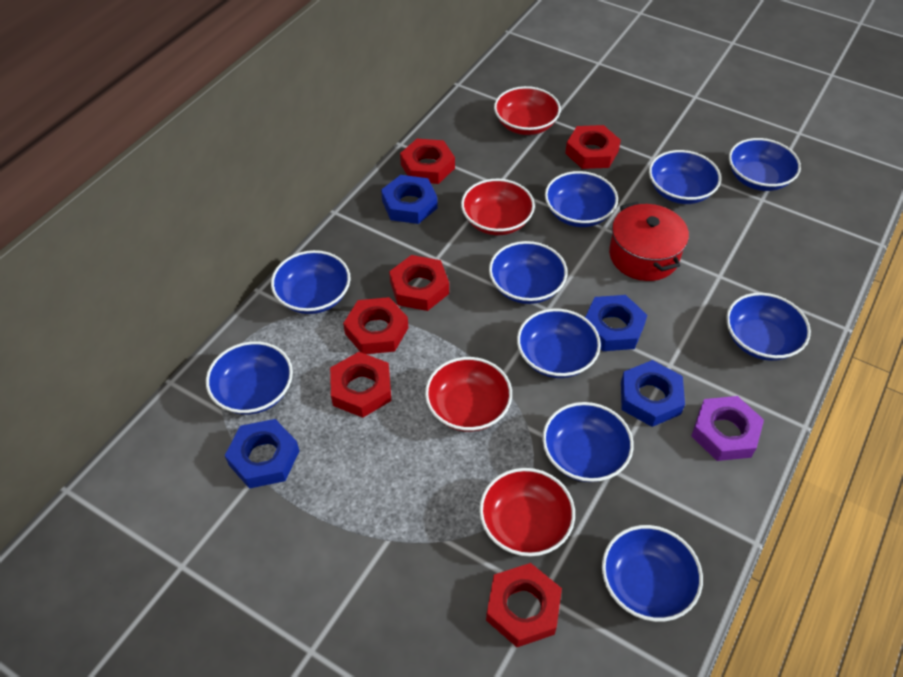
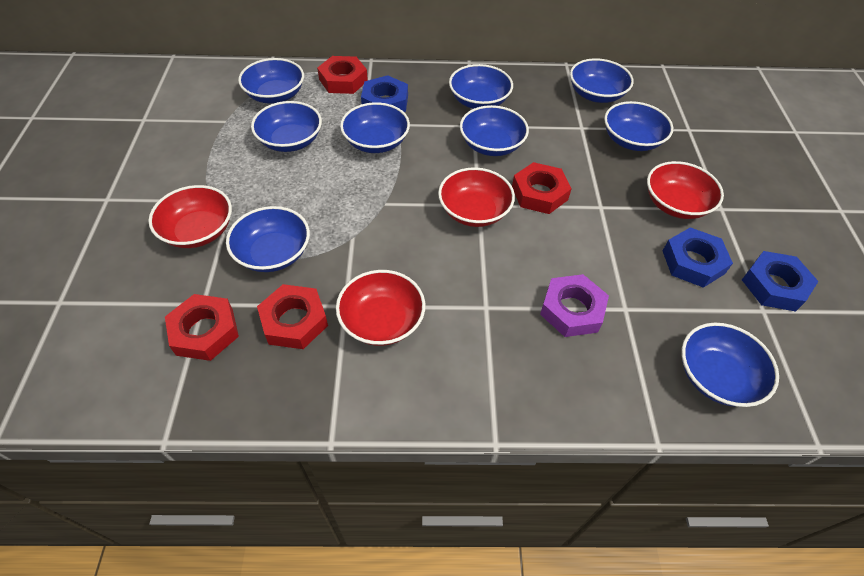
blue bowl: 10 -> 9
blue nut: 4 -> 3
red nut: 6 -> 4
red pot: 1 -> 0

